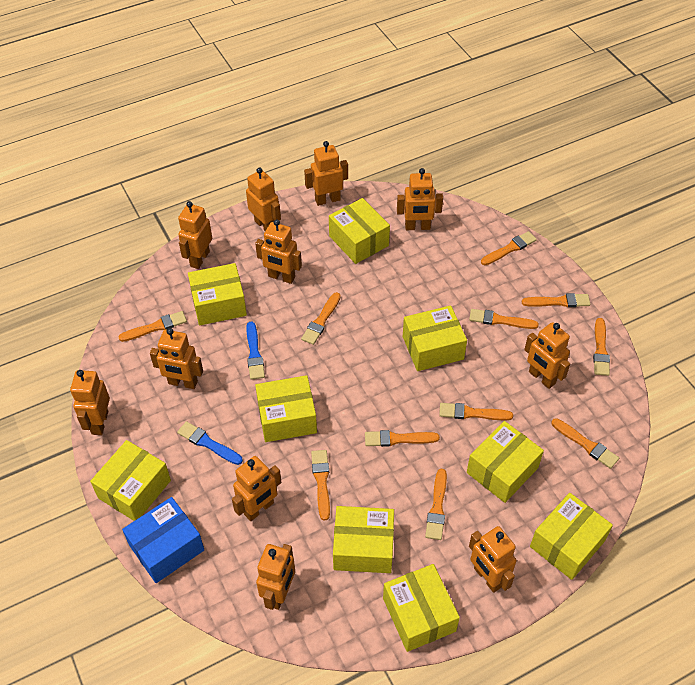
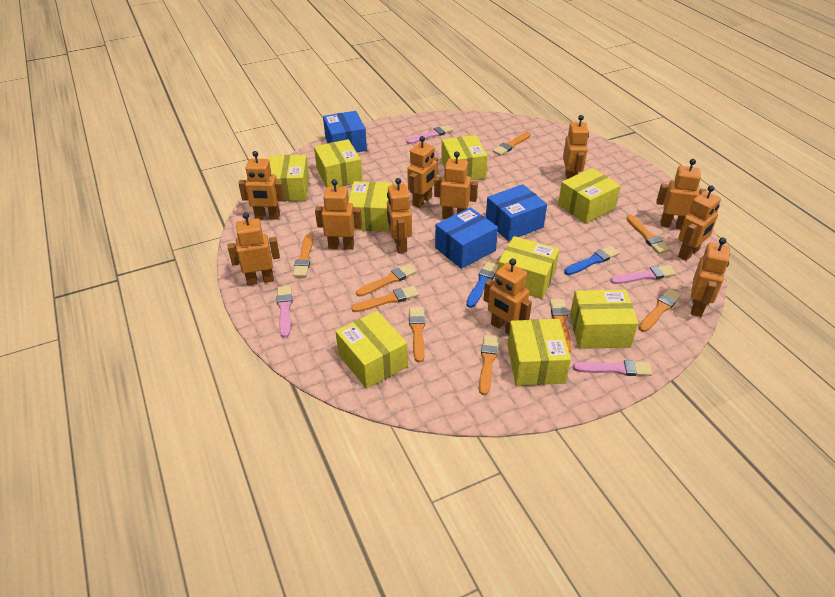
blue box: 1 -> 3
orange brush: 11 -> 9
pink brush: 0 -> 4

